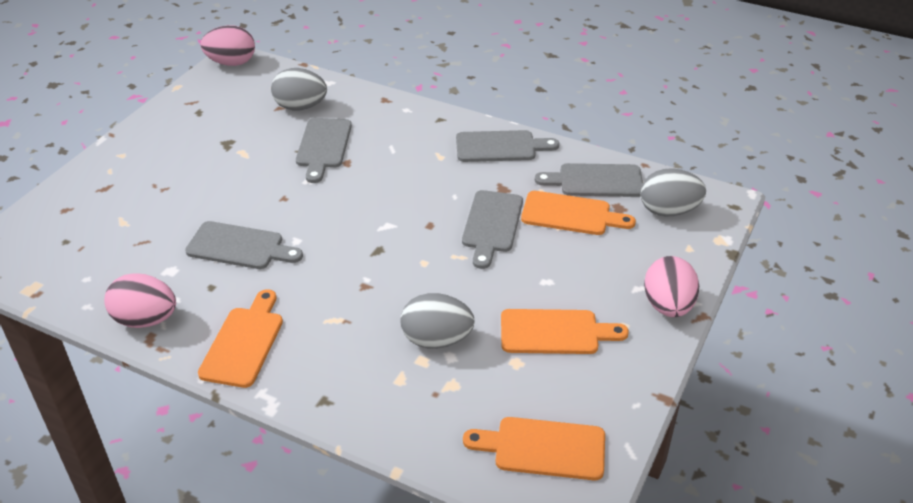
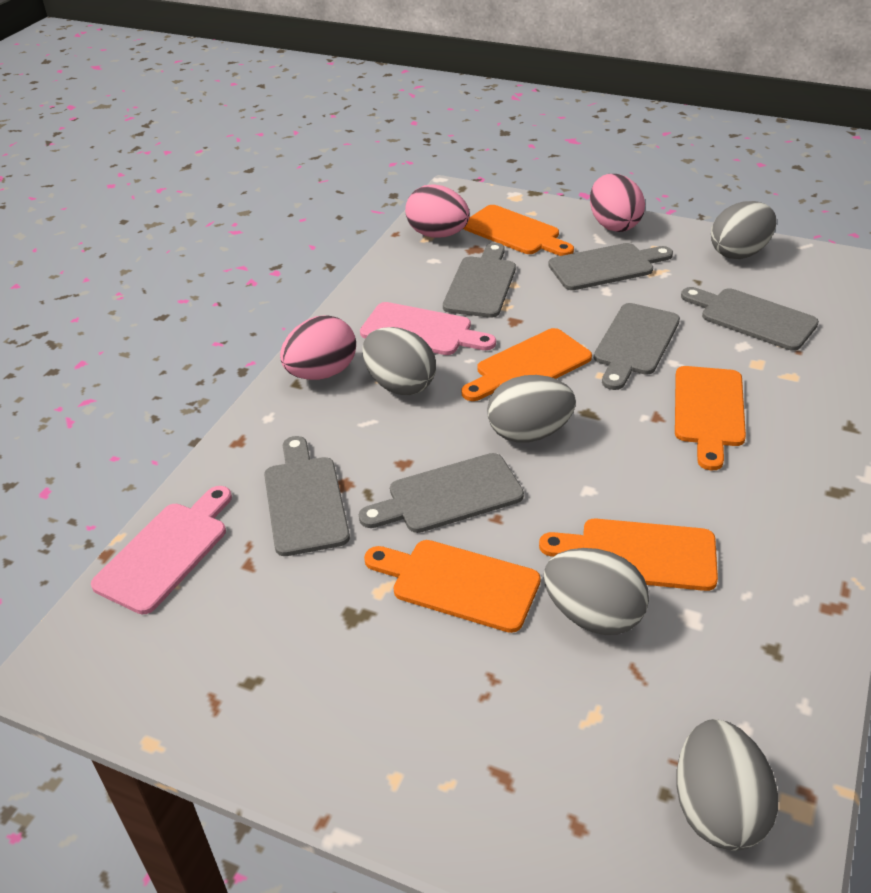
grey cutting board: 5 -> 6
grey egg: 3 -> 5
orange cutting board: 4 -> 5
pink cutting board: 0 -> 2

